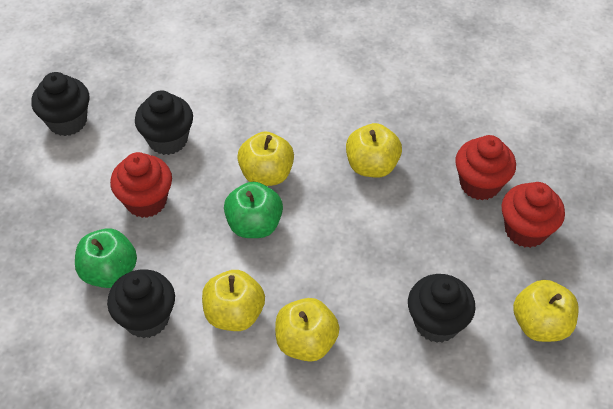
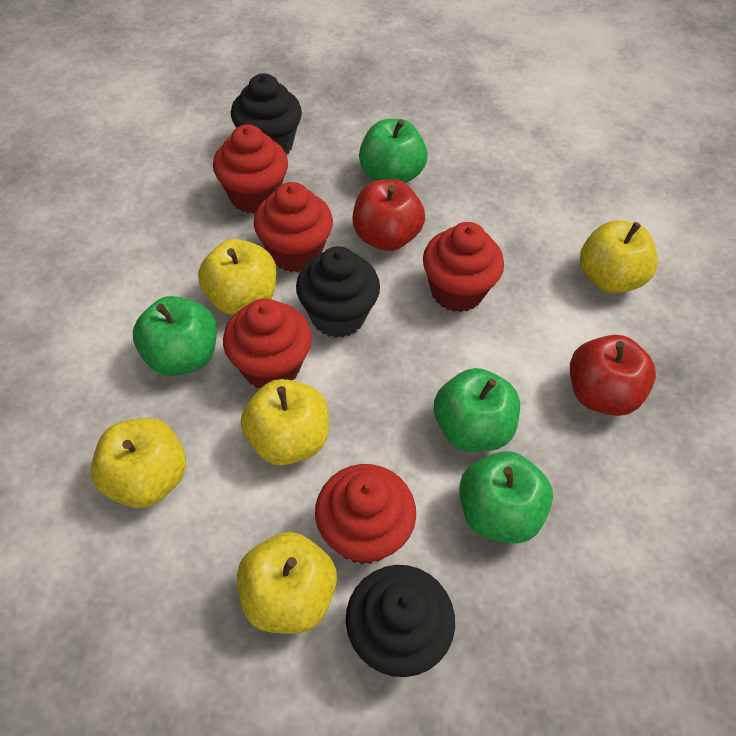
black cupcake: 4 -> 3
green apple: 2 -> 4
red apple: 0 -> 2
red cupcake: 3 -> 5

